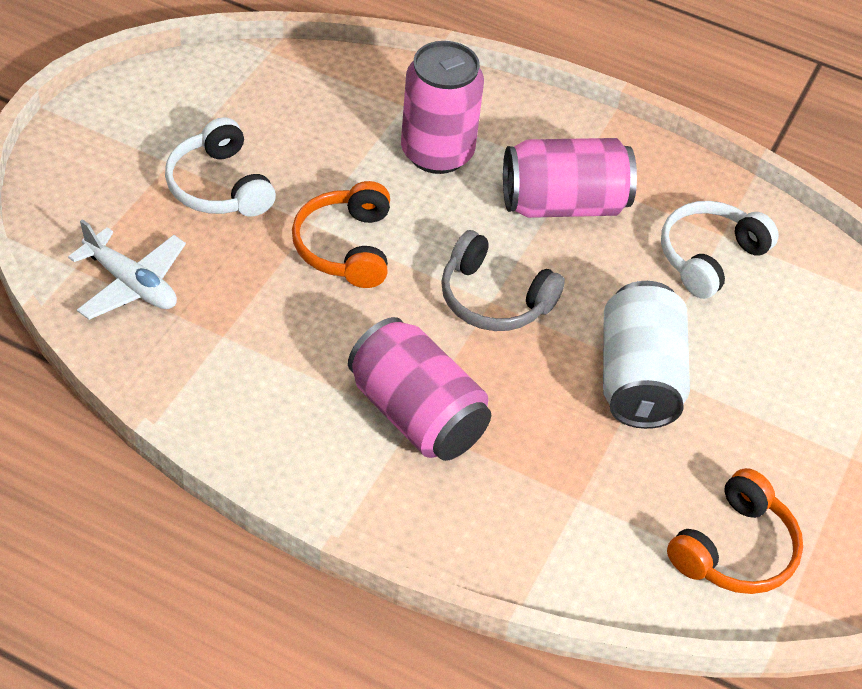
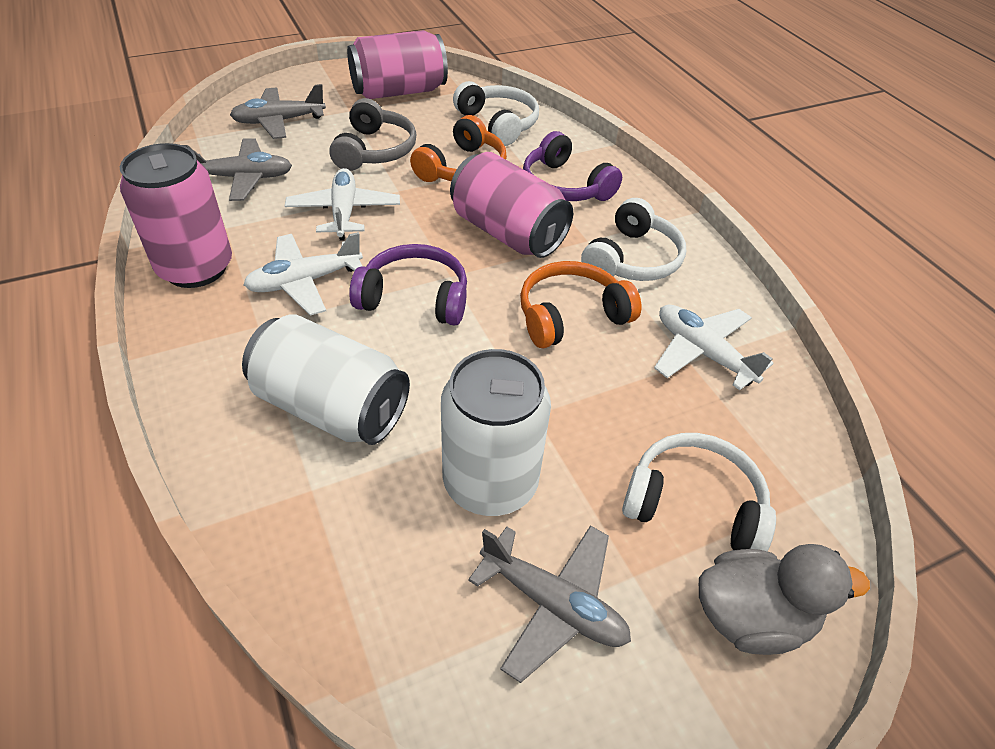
grey duck: 0 -> 1
grey plane: 0 -> 3
purple headphones: 0 -> 2
white can: 1 -> 2
white headphones: 2 -> 3
white plane: 1 -> 3

